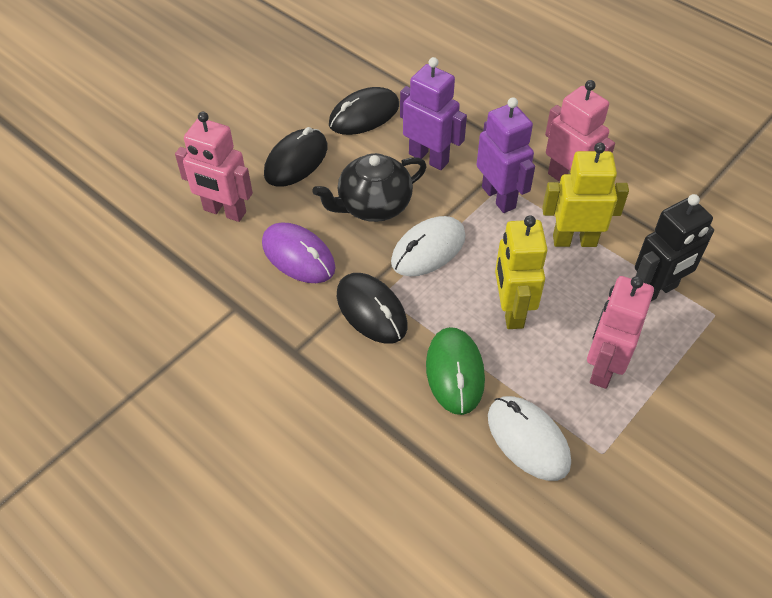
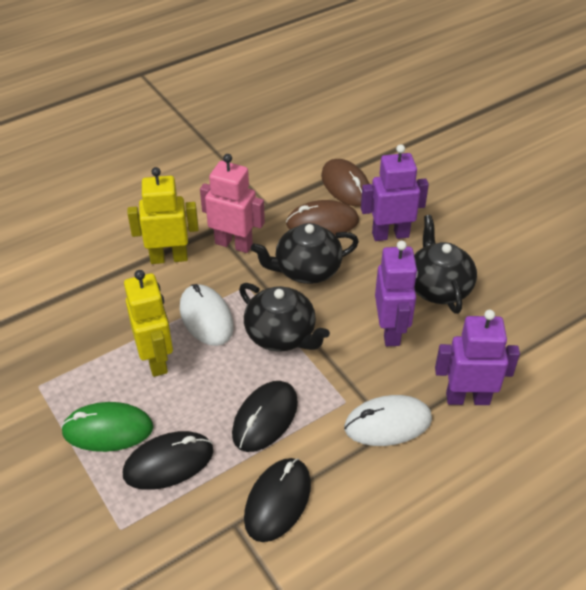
black robot: 1 -> 0
black teapot: 1 -> 3
brown mouse: 0 -> 2
pink robot: 3 -> 1
purple mouse: 1 -> 0
purple robot: 2 -> 3

